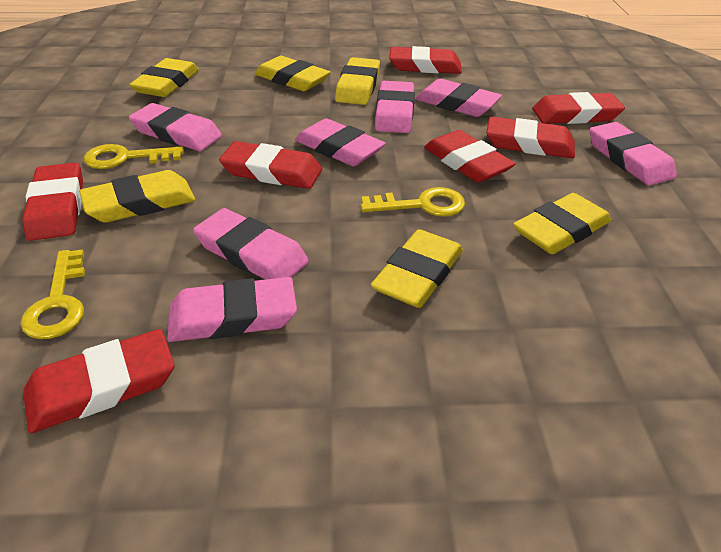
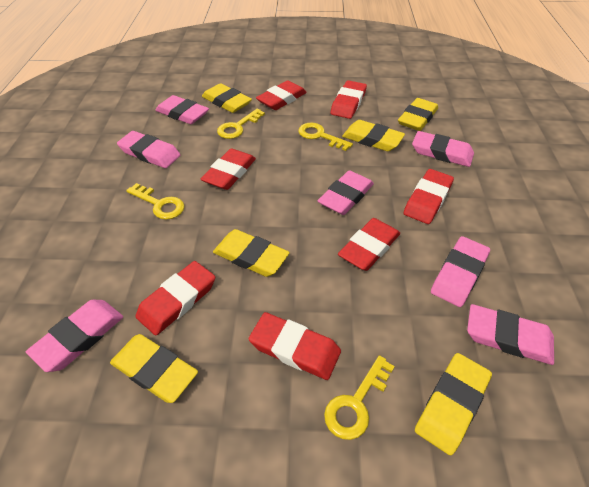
yellow key: 3 -> 4

